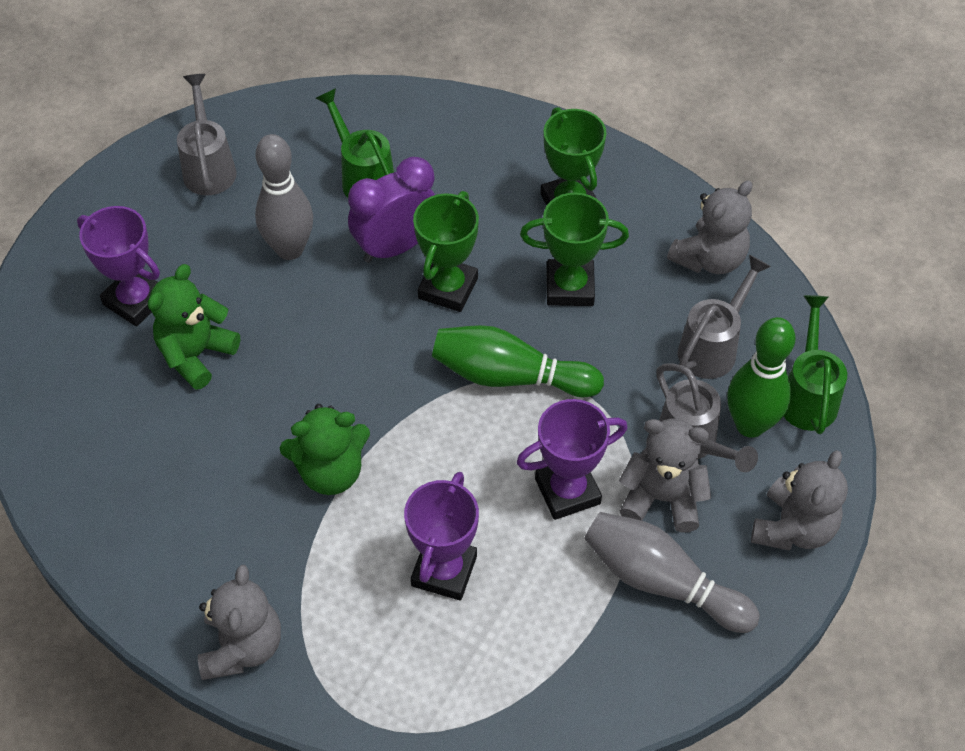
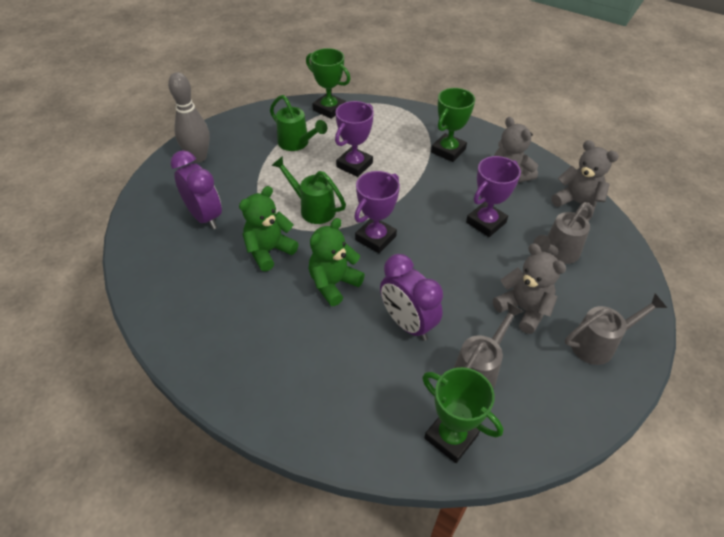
green bowling pin: 2 -> 0
grey bowling pin: 2 -> 1
grey teddy bear: 4 -> 3
purple clock: 1 -> 2

